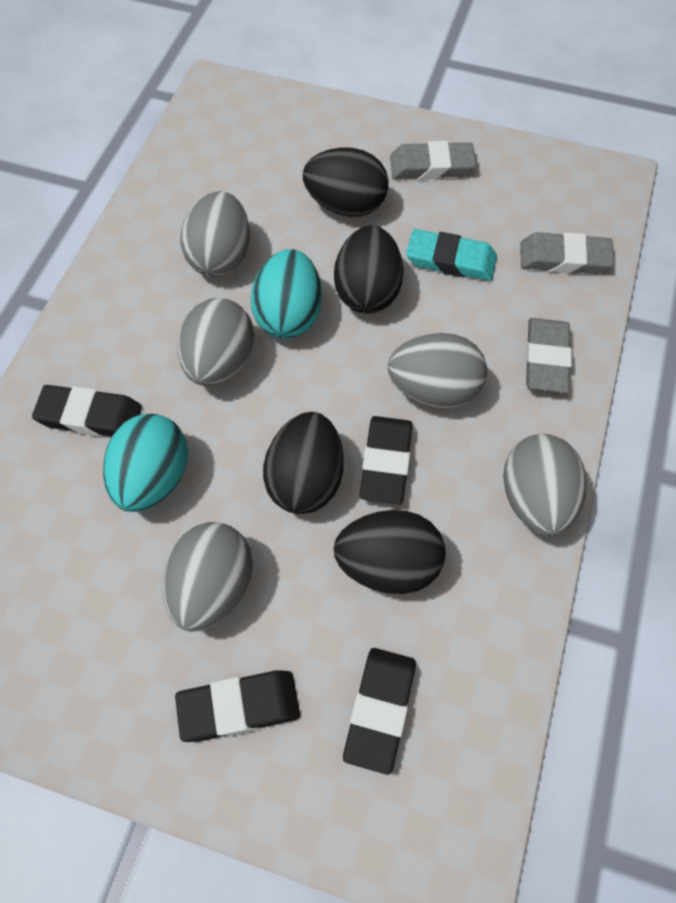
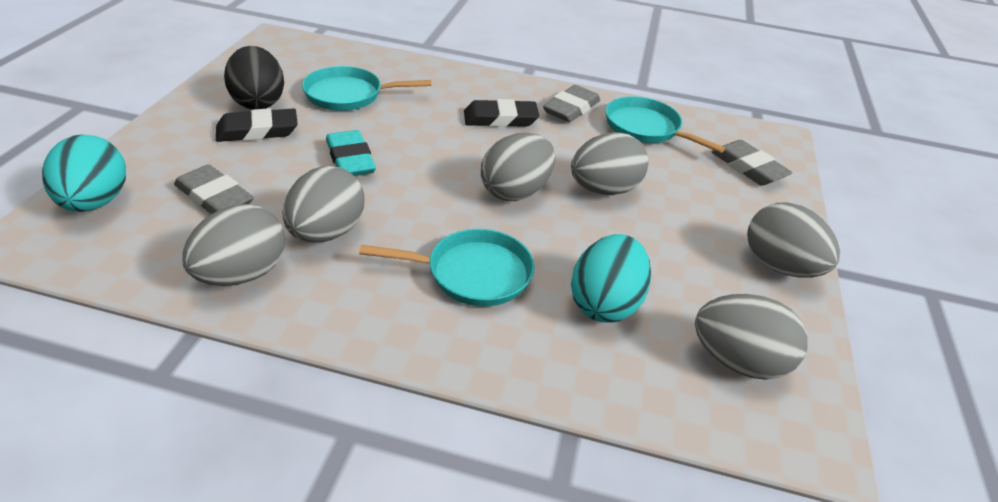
black egg: 4 -> 1
black eraser: 4 -> 2
grey egg: 5 -> 6
turquoise pan: 0 -> 3

